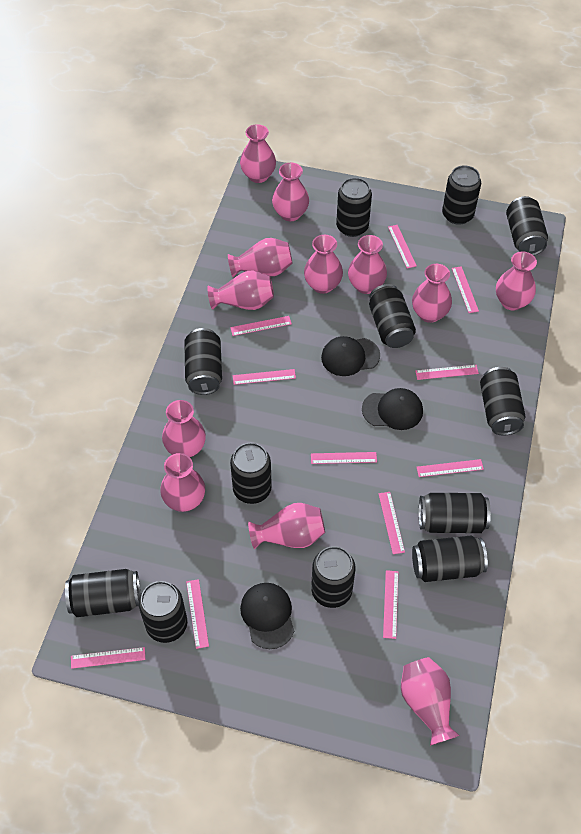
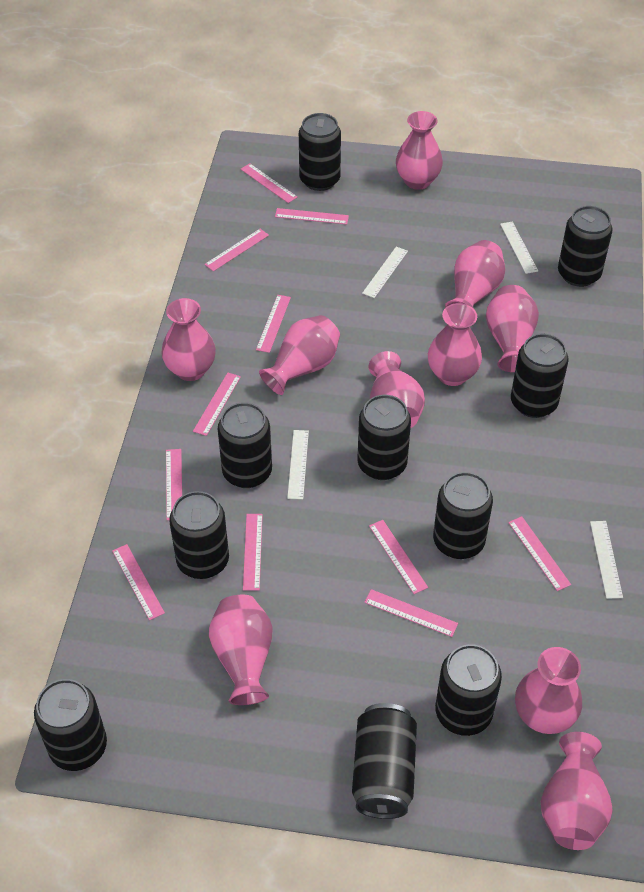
black can: 12 -> 10
black cap: 3 -> 0
pink vase: 12 -> 10
white ruler: 0 -> 4

